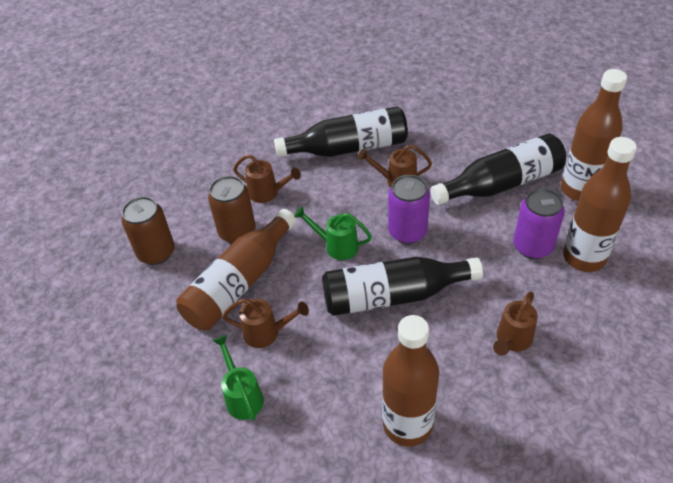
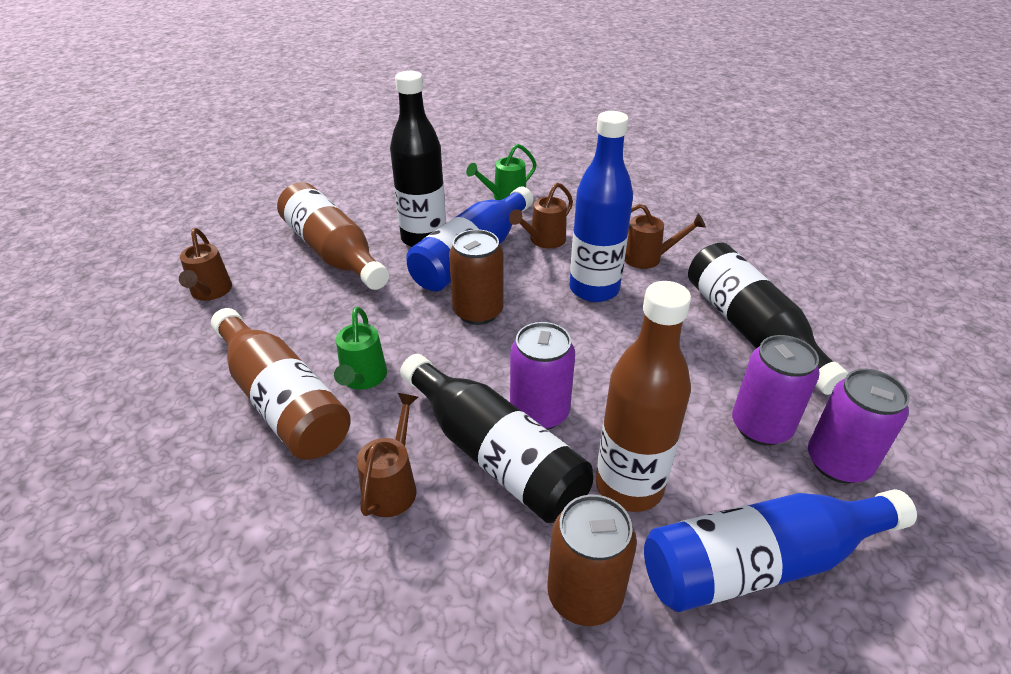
blue bottle: 0 -> 3
brown bottle: 4 -> 3
purple can: 2 -> 3

